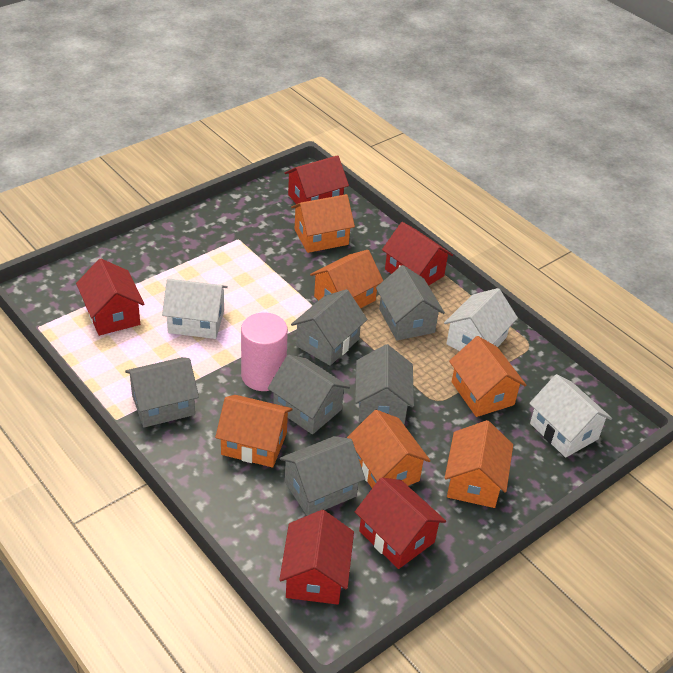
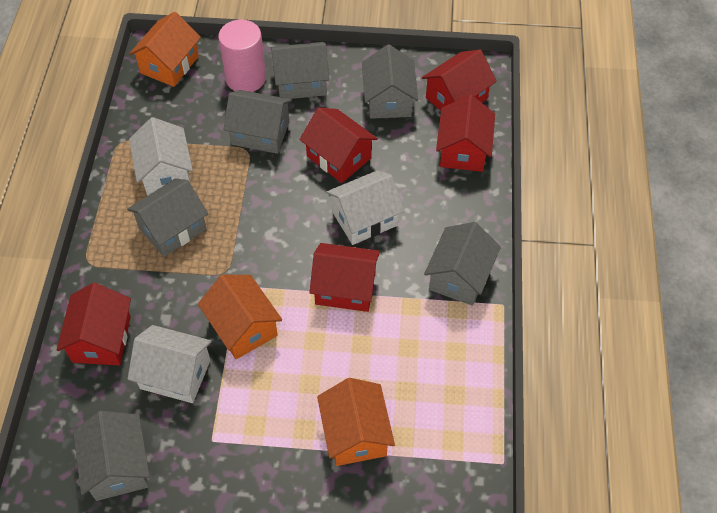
orange house: 6 -> 3

